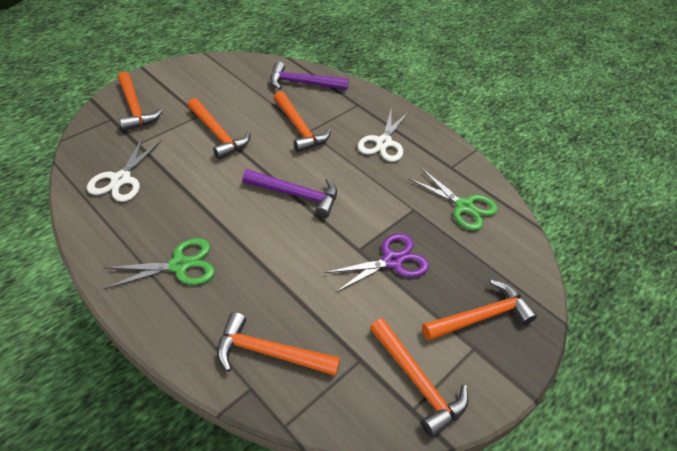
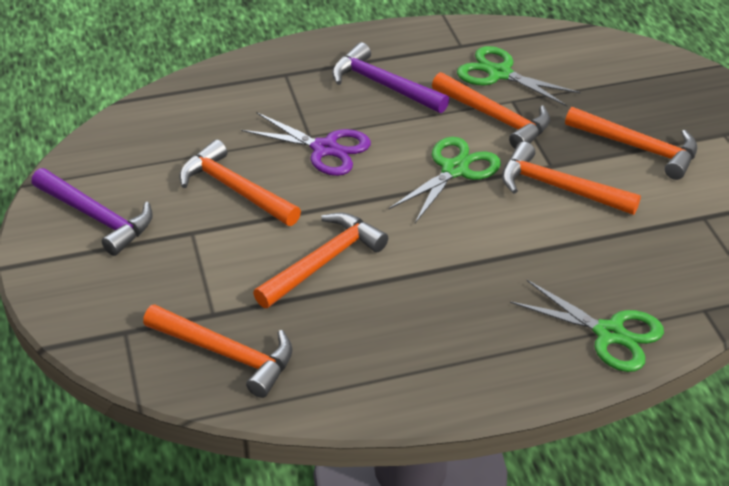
green scissors: 2 -> 3
white scissors: 2 -> 0

